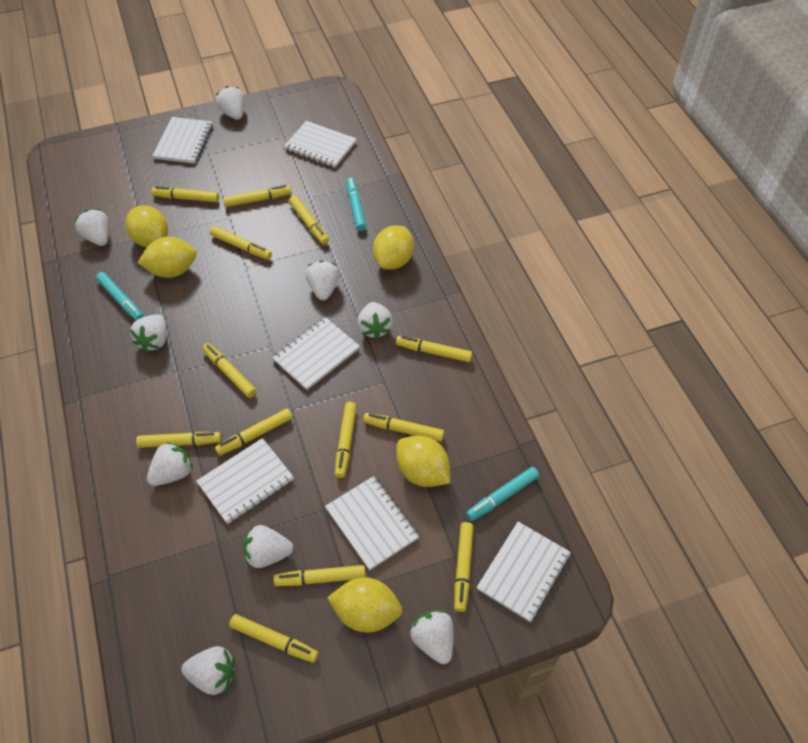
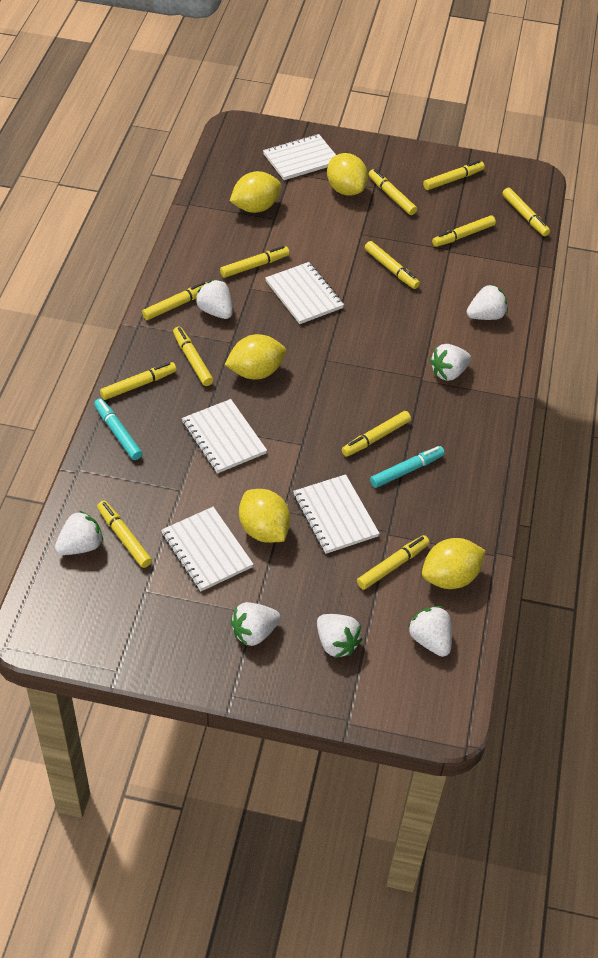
turquoise marker: 3 -> 2
white notebook: 6 -> 5
white strawberry: 9 -> 7
yellow marker: 13 -> 12

